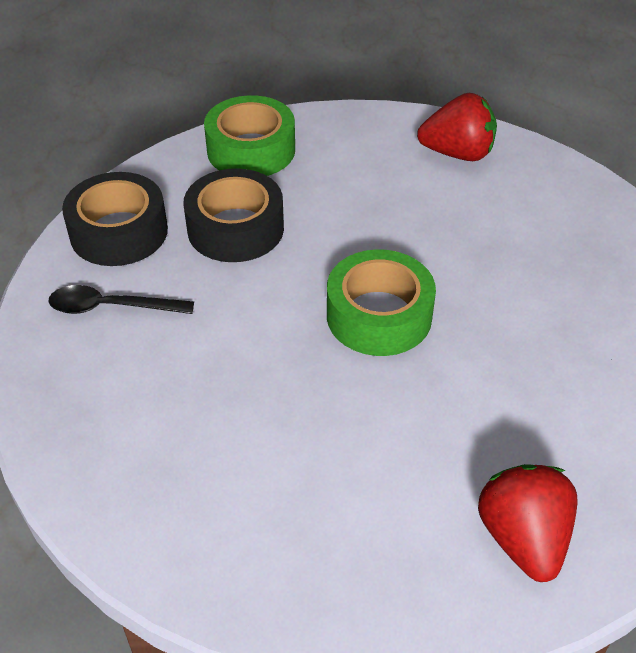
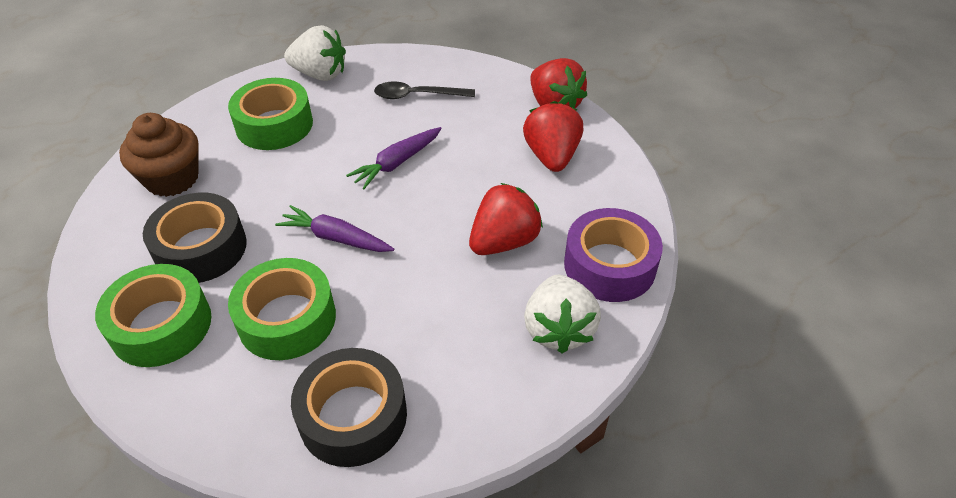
brown cupcake: 0 -> 1
green tape: 2 -> 3
purple carrot: 0 -> 2
purple tape: 0 -> 1
red strawberry: 2 -> 3
white strawberry: 0 -> 2

